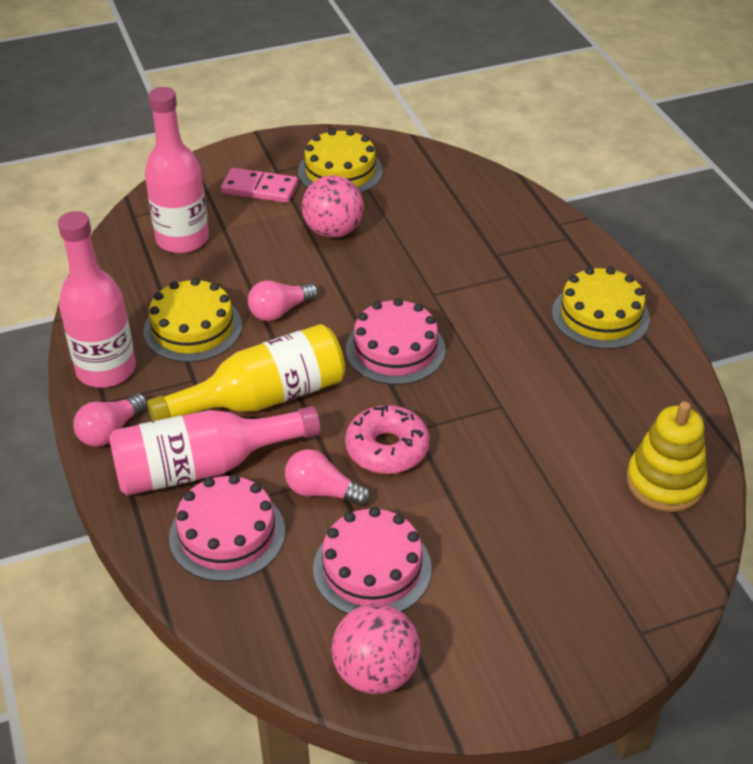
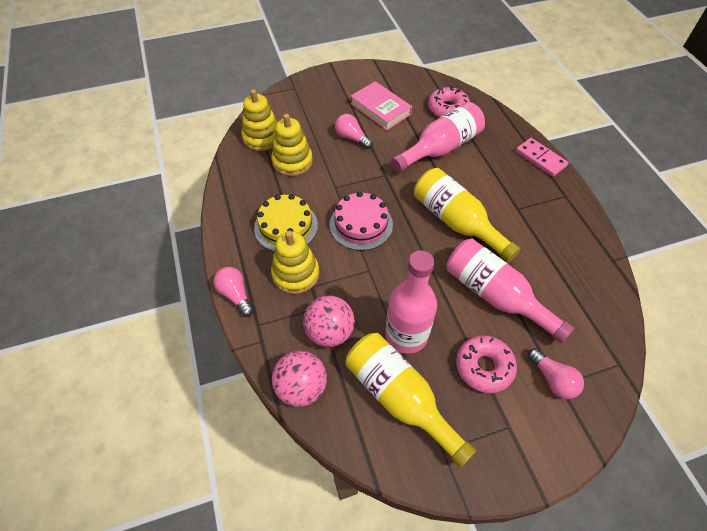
pink book: 0 -> 1
pink cake: 3 -> 1
pink donut: 1 -> 2
yellow bottle: 1 -> 2
yellow cake: 3 -> 1
yellow stacking toy: 1 -> 3

